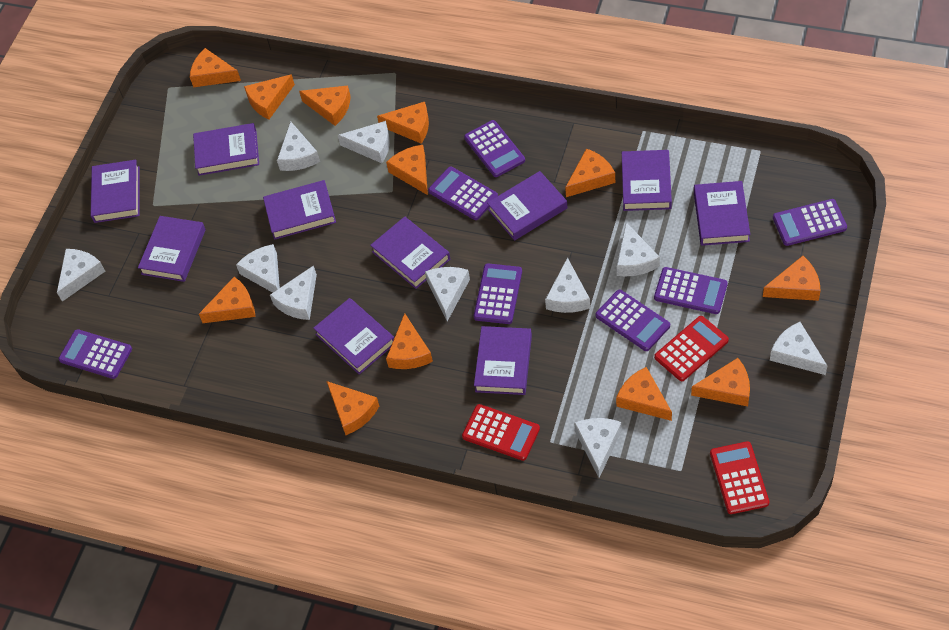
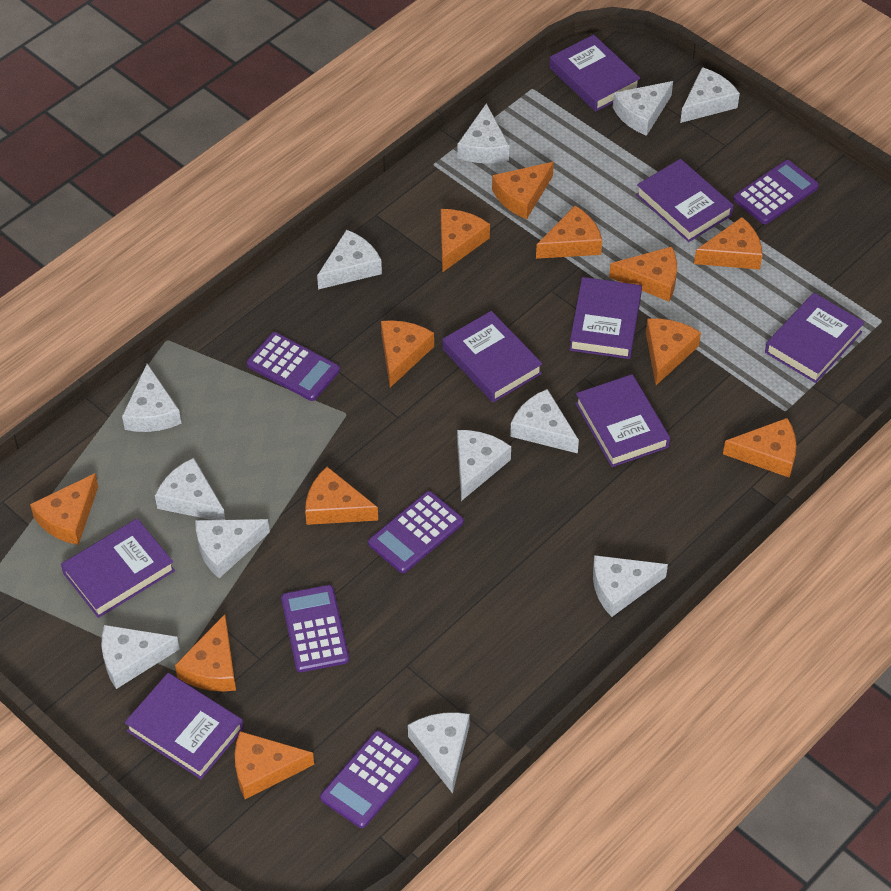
purple book: 10 -> 8
purple calculator: 7 -> 5
red calculator: 3 -> 0
white cheese: 10 -> 12

